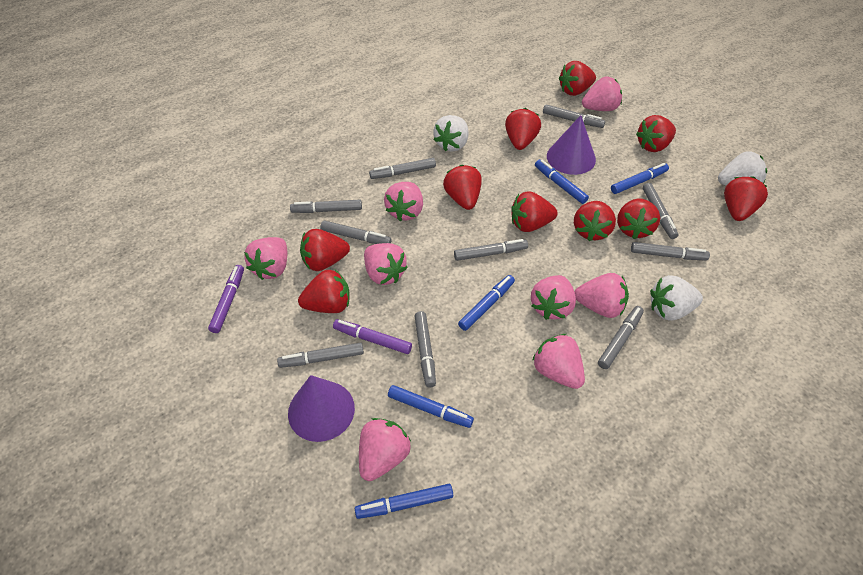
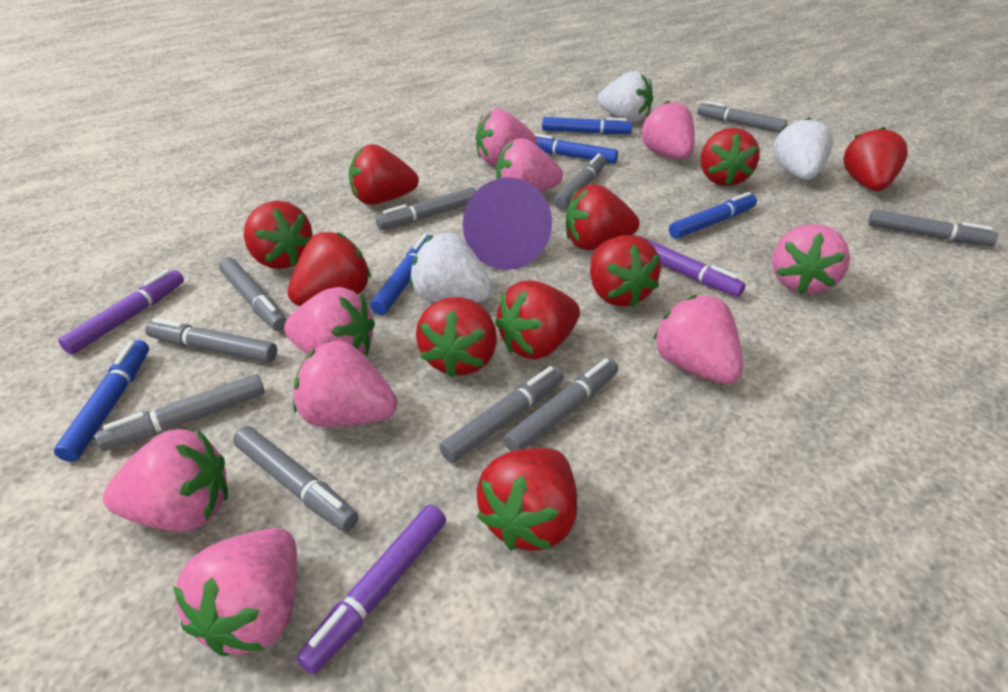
pink strawberry: 8 -> 9
purple cone: 2 -> 1
purple marker: 2 -> 3

